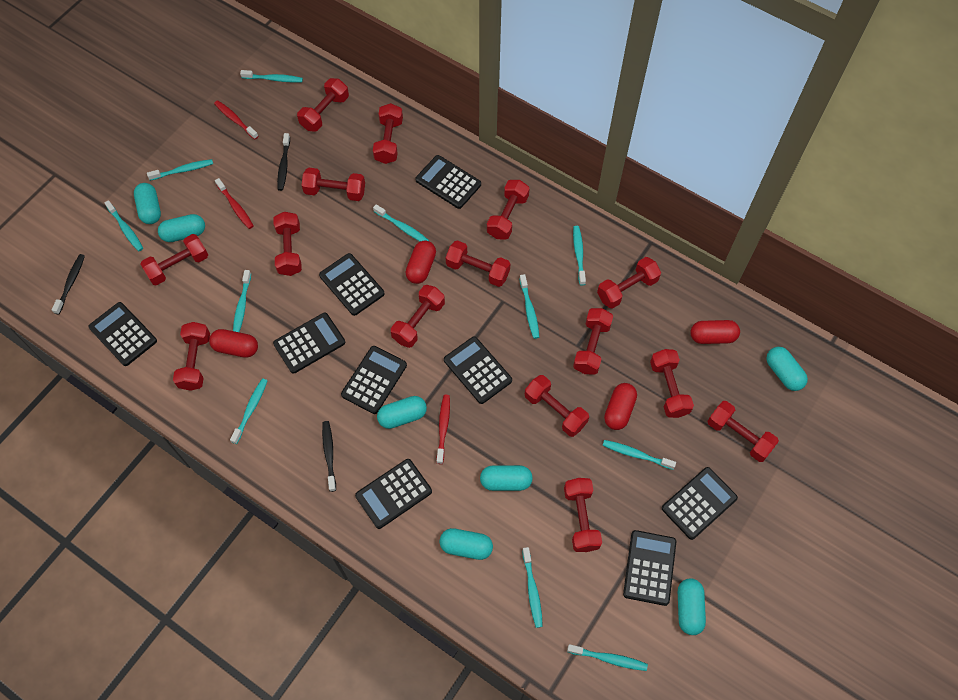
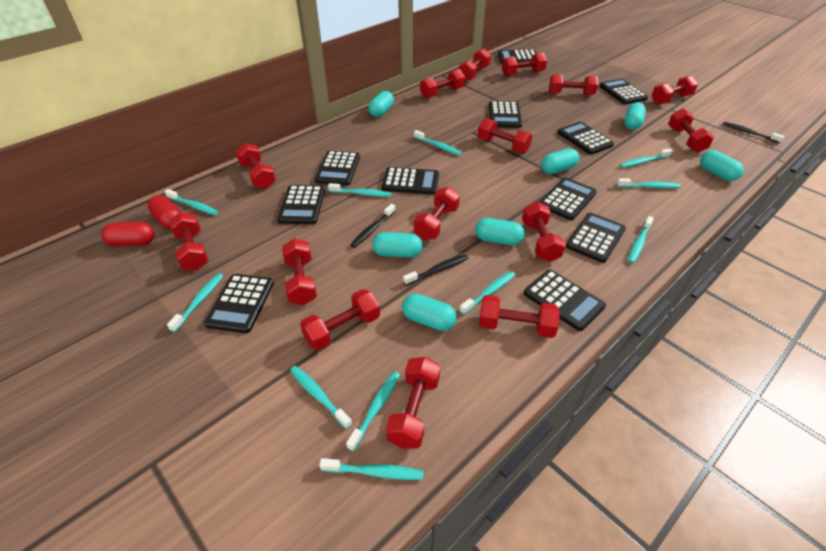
black calculator: 9 -> 11
red capsule: 4 -> 2
red toothbrush: 3 -> 0

